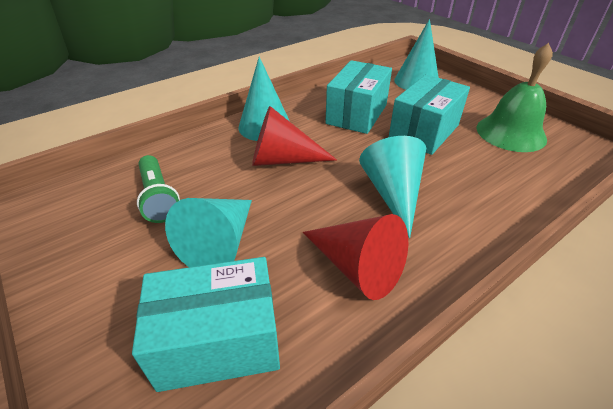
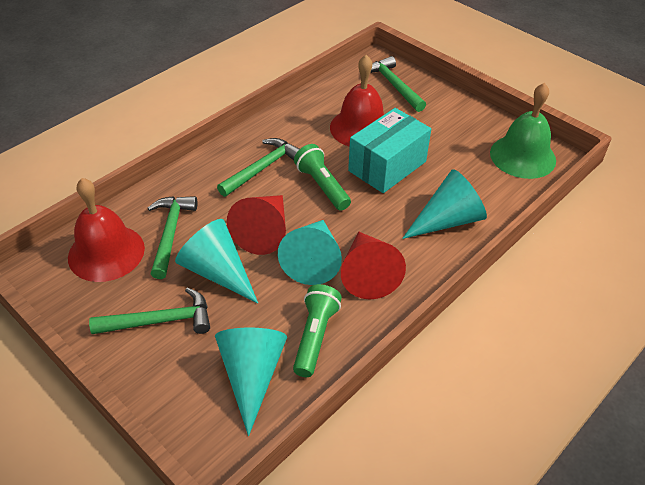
green flashlight: 1 -> 2
green hammer: 0 -> 4
red bell: 0 -> 2
turquoise box: 3 -> 1

